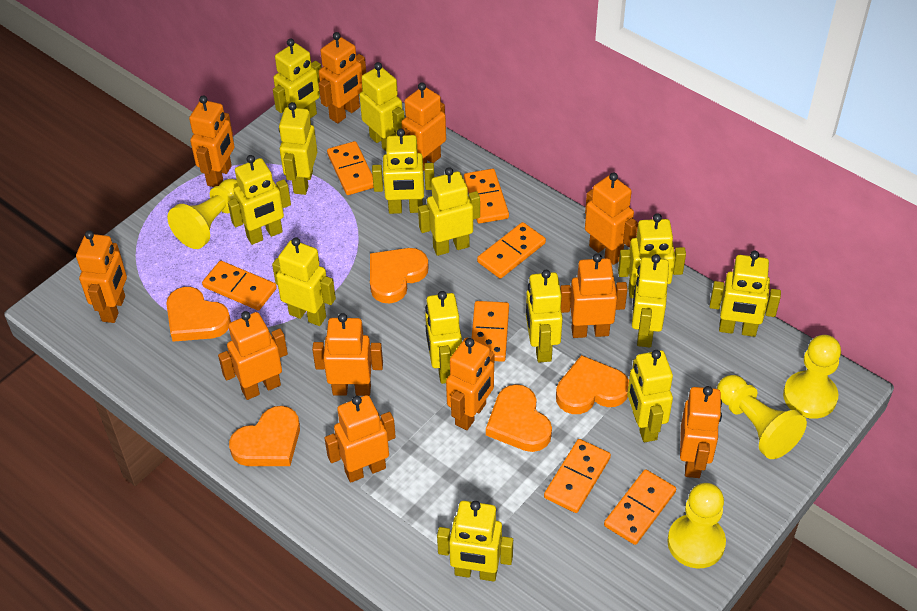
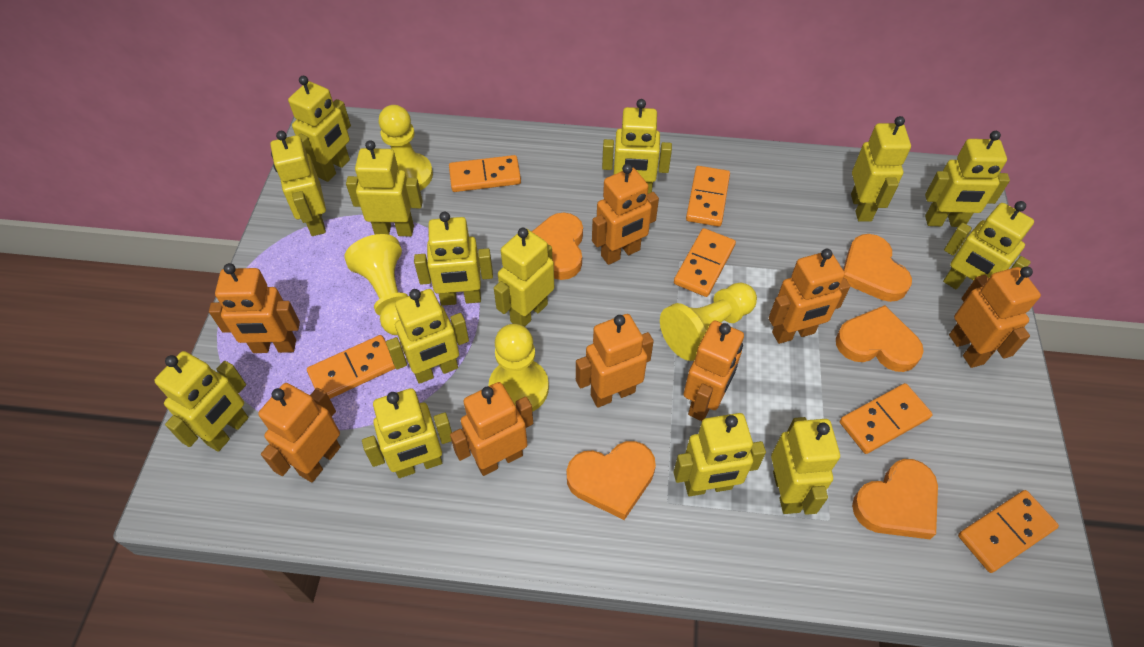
orange domino: 7 -> 6
orange robot: 11 -> 8

